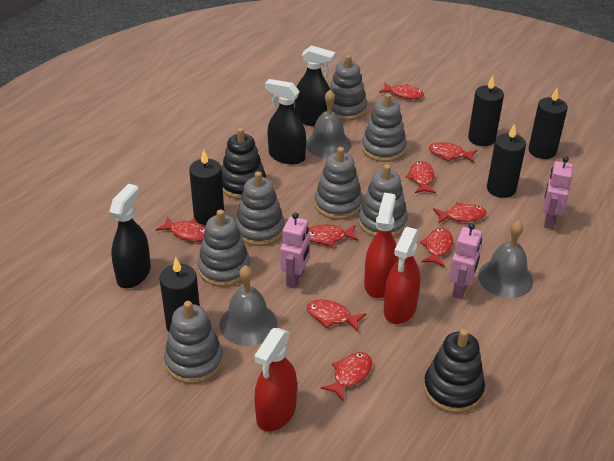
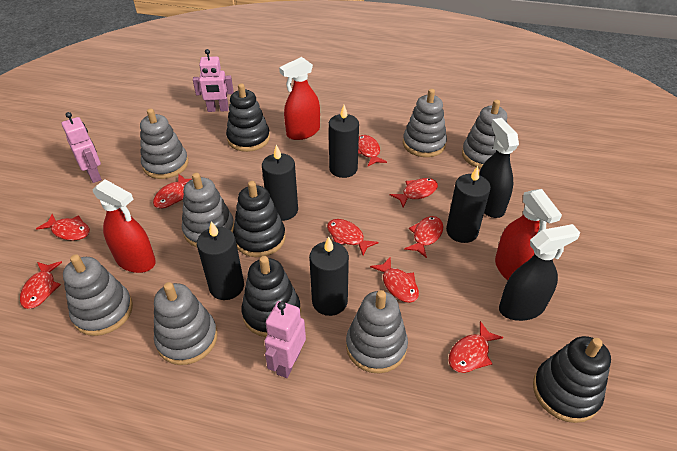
black spray bottle: 3 -> 2
black stacking toy: 2 -> 4
grey bell: 3 -> 0

